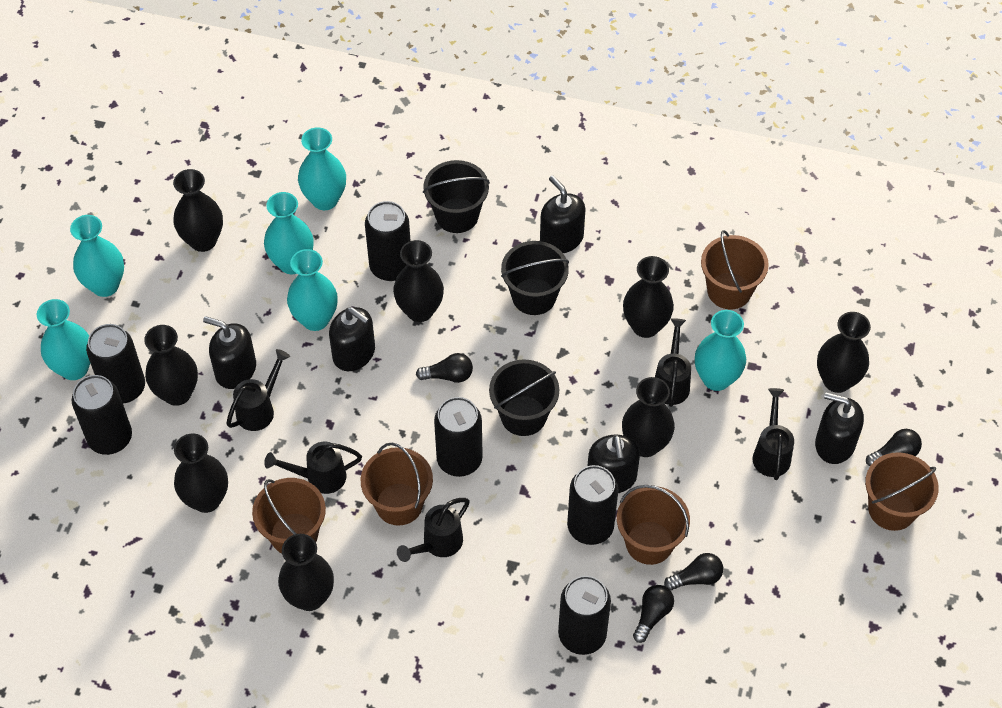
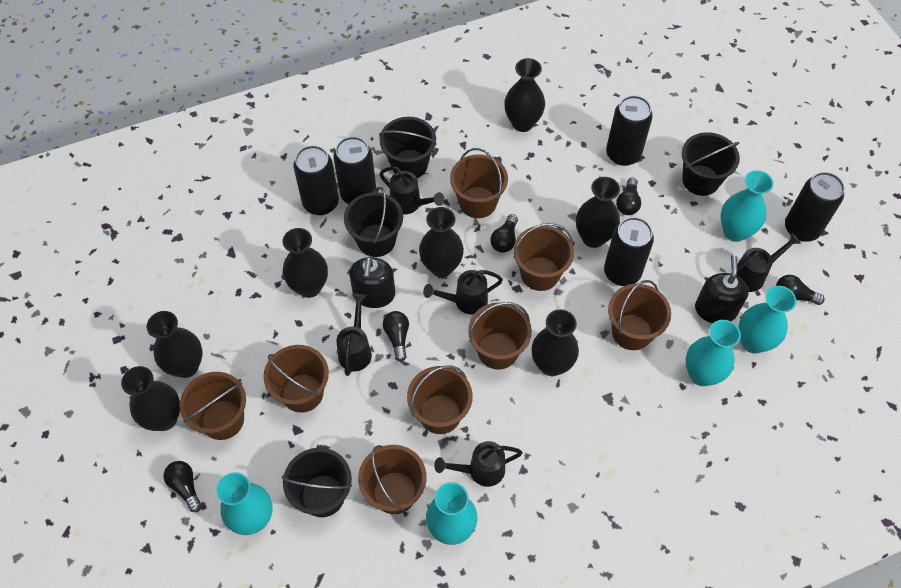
black bucket: 3 -> 4
black can: 6 -> 5
black light bulb: 4 -> 5
black soap dispenser: 5 -> 2
black vase: 8 -> 7
brown bucket: 5 -> 8
turquoise vase: 6 -> 5

